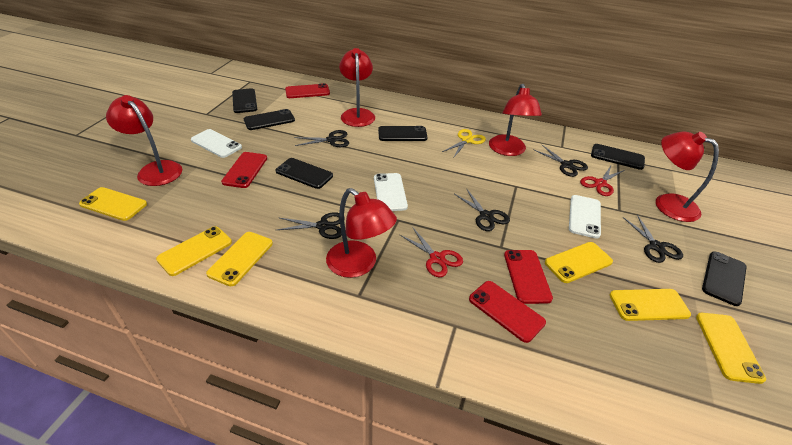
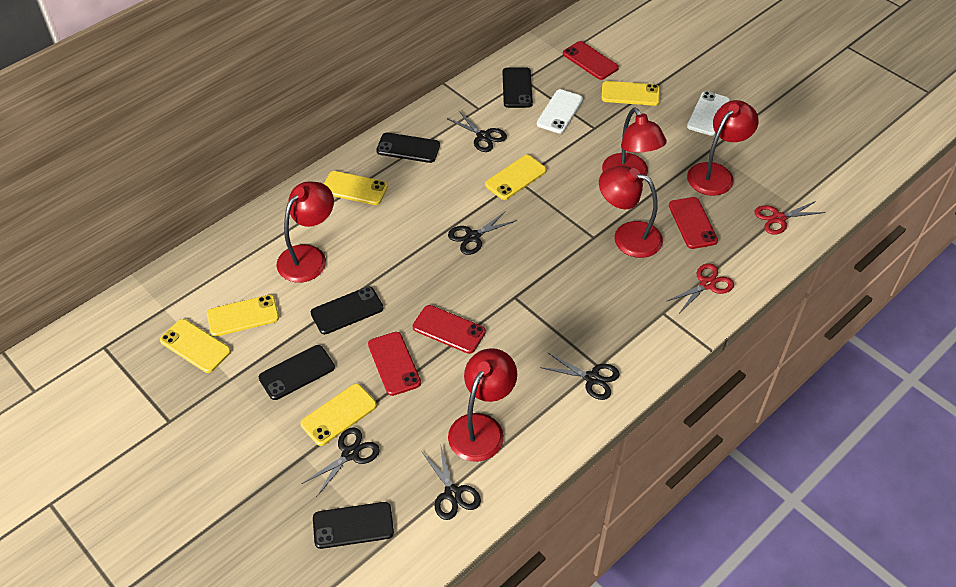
black phone: 6 -> 5
white phone: 3 -> 2
yellow scissors: 1 -> 0

